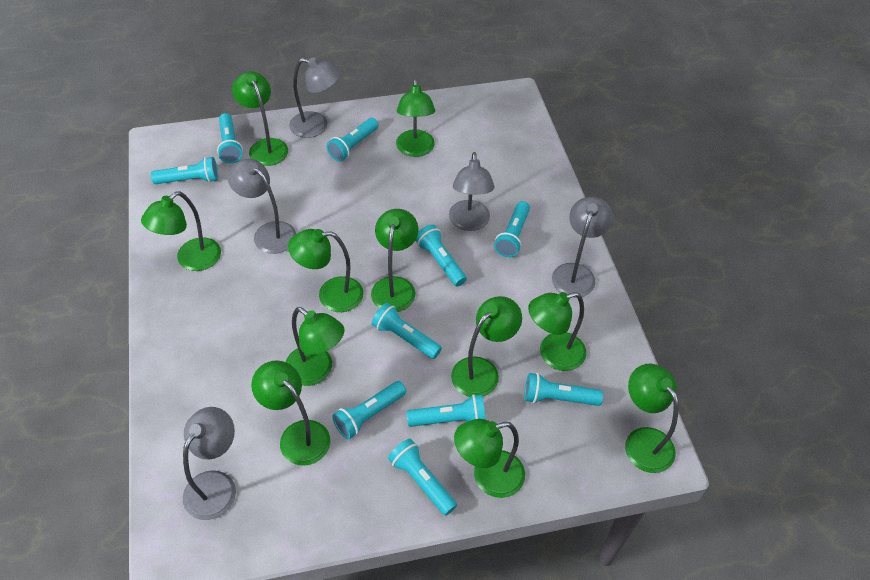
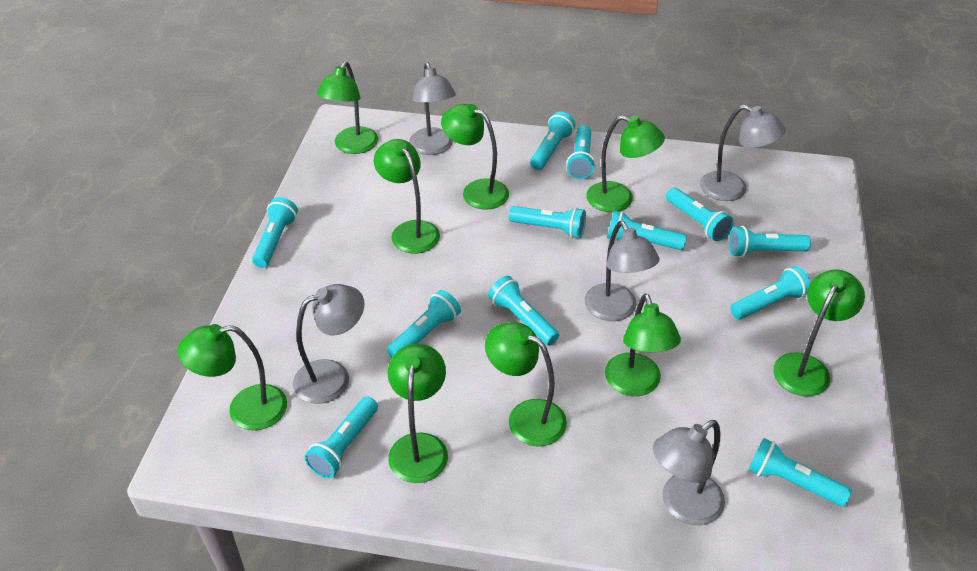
green lamp: 11 -> 9
turquoise flashlight: 10 -> 12

